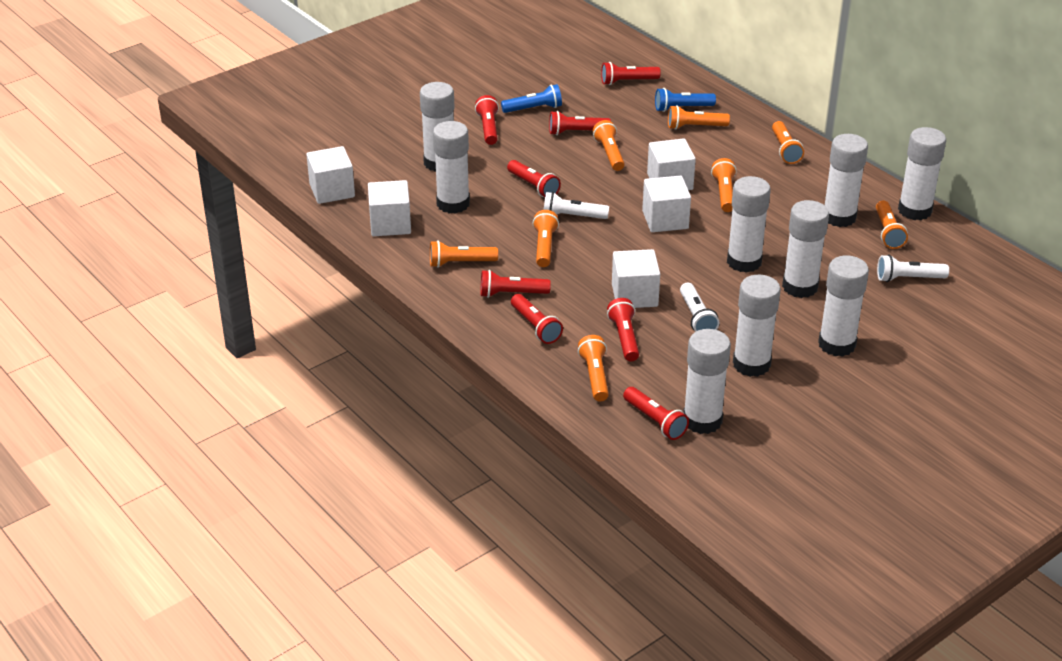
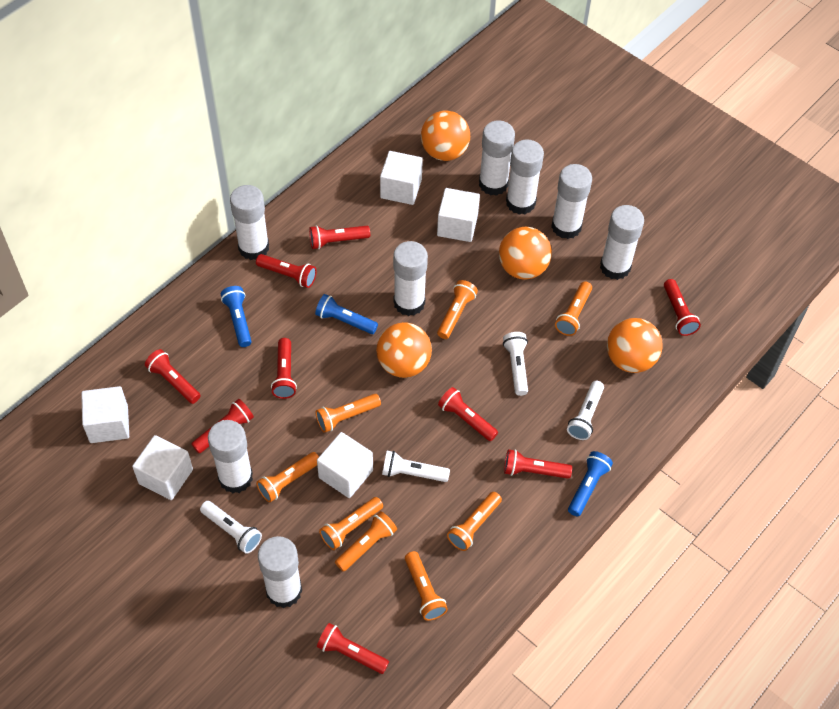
blue flashlight: 2 -> 3
orange ball: 0 -> 4
red flashlight: 8 -> 9
white flashlight: 3 -> 4
white glue stick: 9 -> 8

